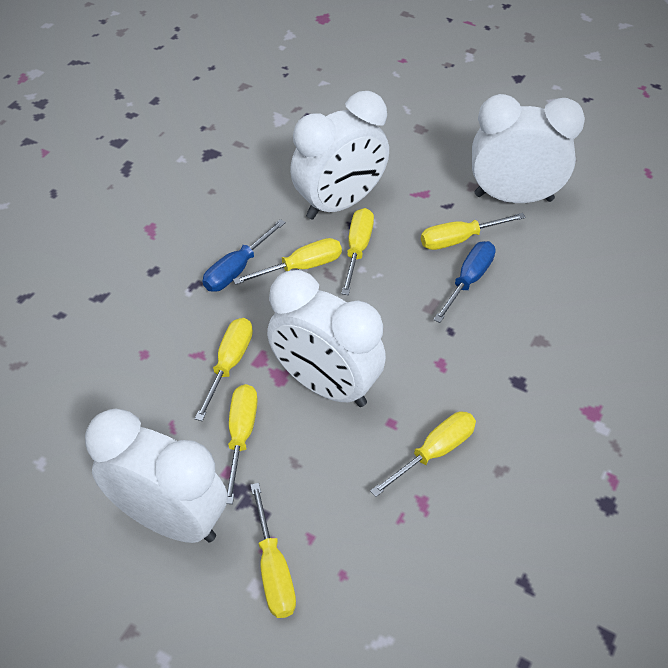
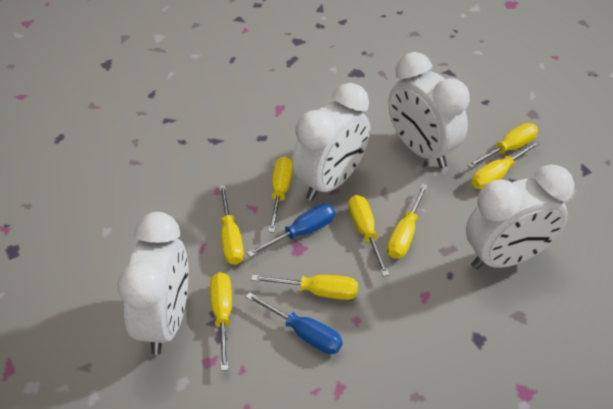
yellow screwdriver: 7 -> 8

